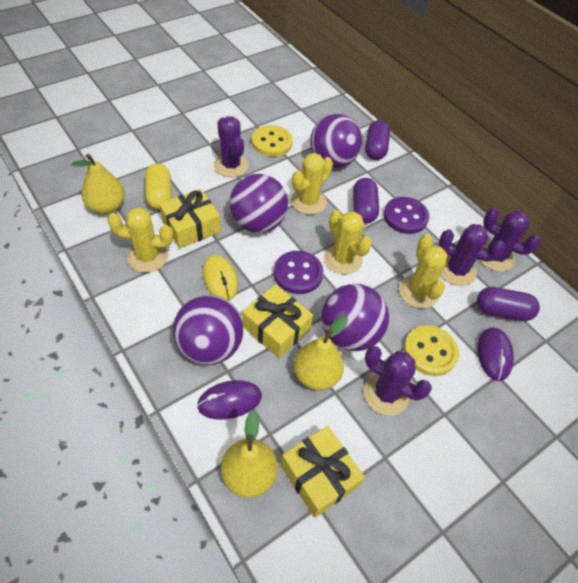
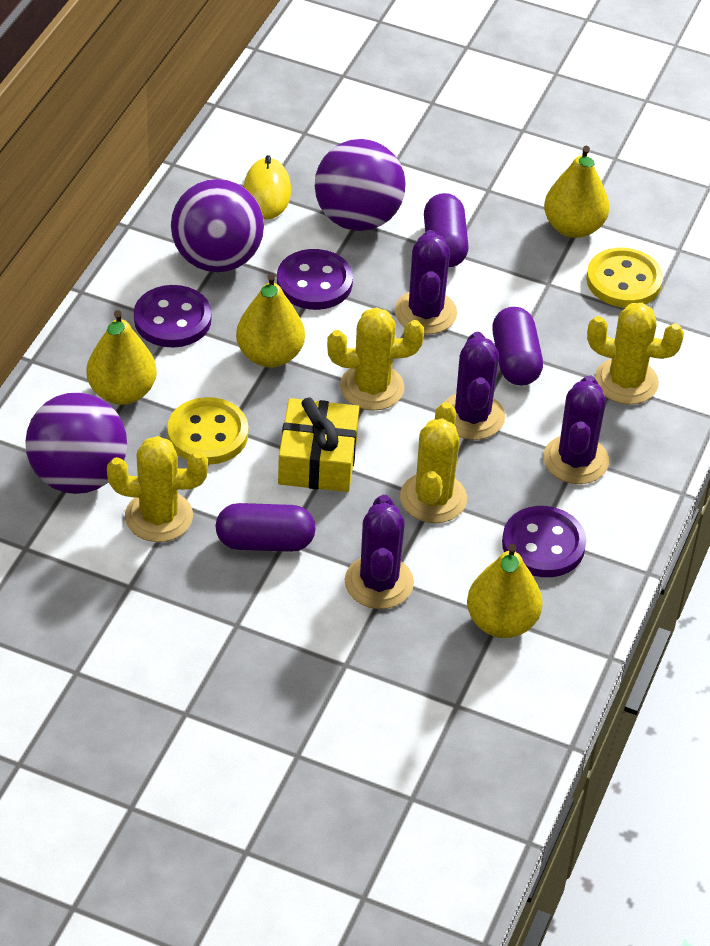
purple ball: 4 -> 3
purple button: 2 -> 3
purple mouse: 2 -> 0
yellow capsule: 1 -> 0
yellow gift: 3 -> 1
yellow pear: 3 -> 4

